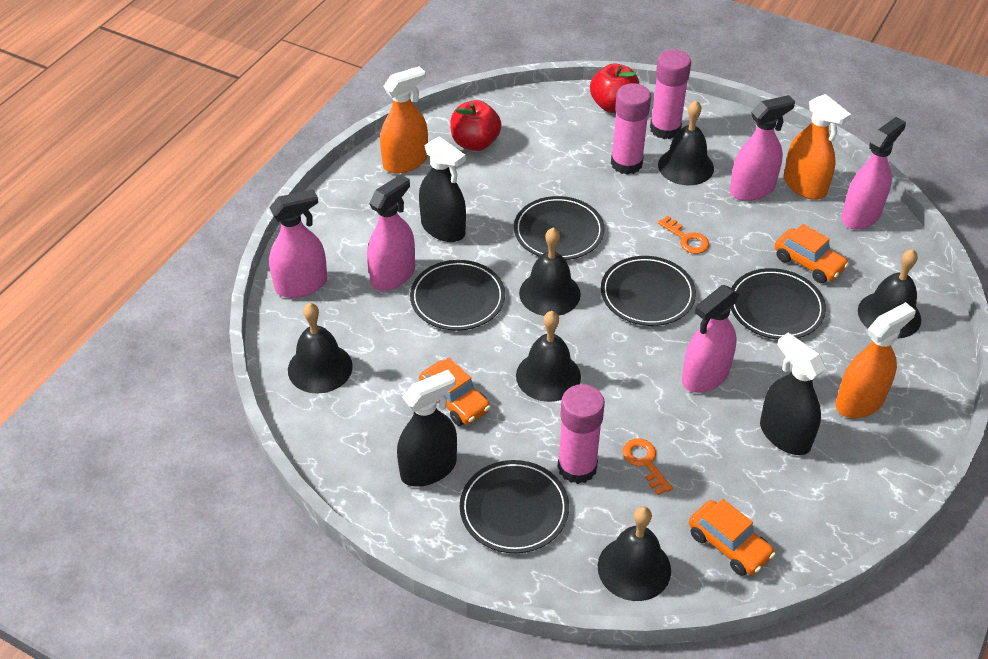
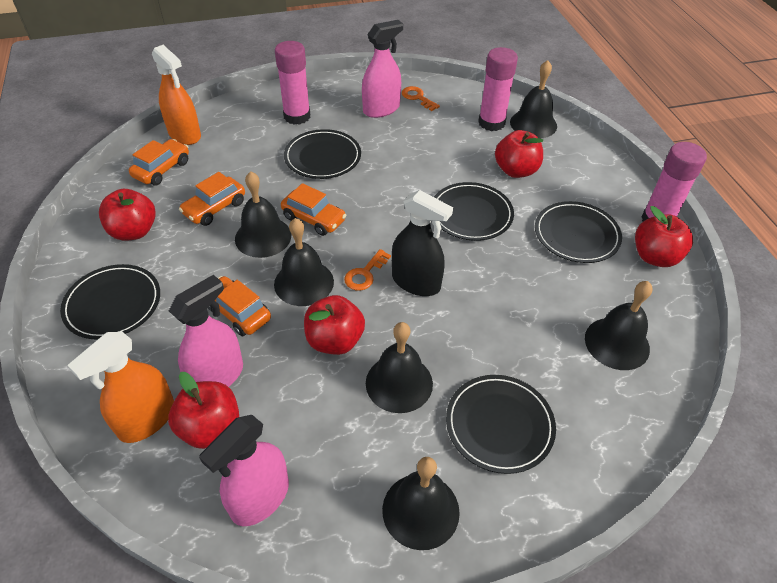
black spray bottle: 3 -> 1
orange car: 3 -> 4
orange spray bottle: 3 -> 2
pink spray bottle: 5 -> 3
red apple: 2 -> 5

